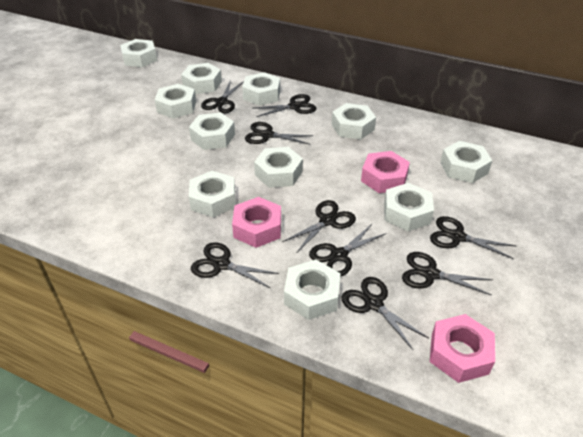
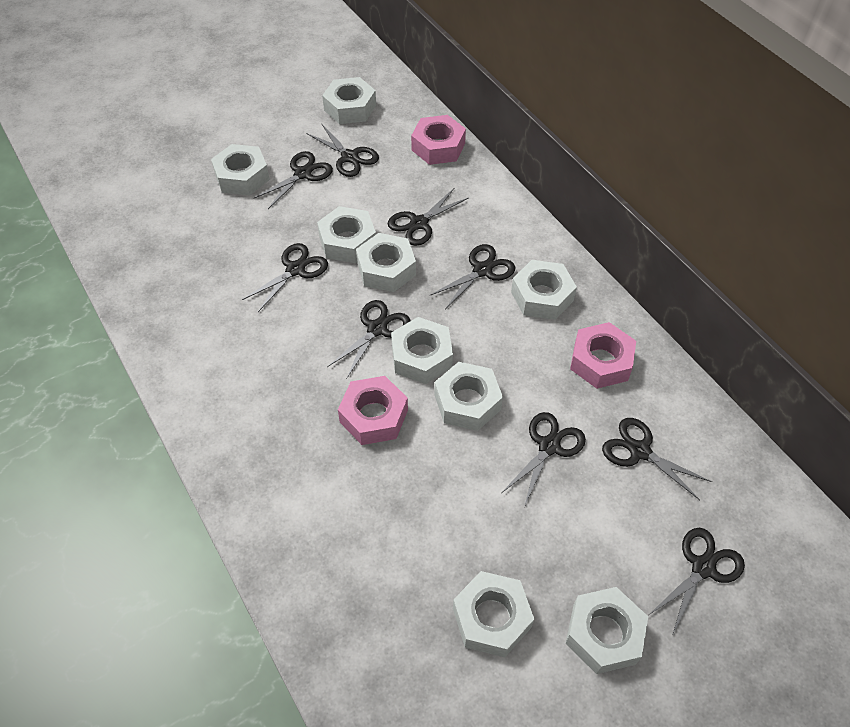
white nut: 11 -> 9

